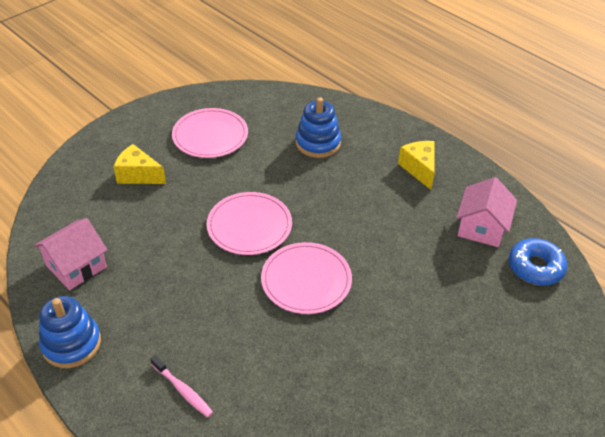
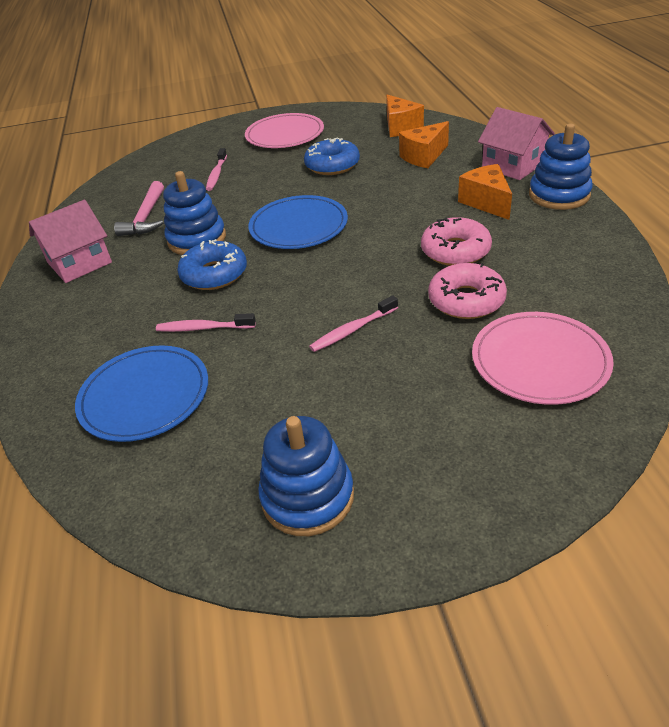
blue donut: 1 -> 2
blue plate: 0 -> 2
blue stacking toy: 2 -> 3
orange cheese: 0 -> 3
pink donut: 0 -> 2
pink hammer: 0 -> 1
pink plate: 3 -> 2
pink toothbrush: 1 -> 3
yellow cheese: 2 -> 0

